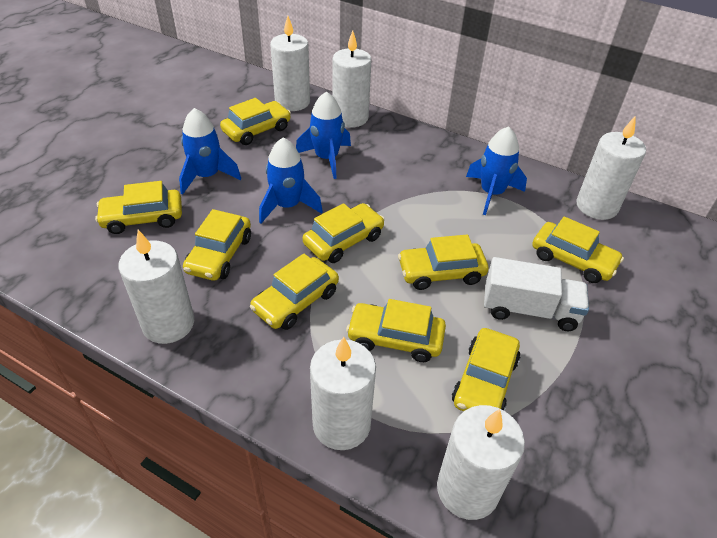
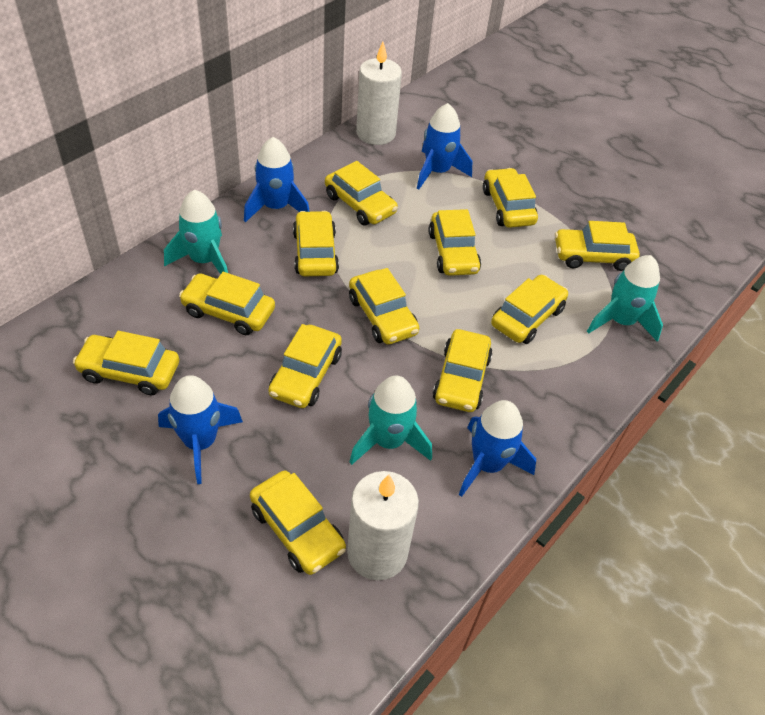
turquoise rocket: 0 -> 3
white candle: 6 -> 2
white truck: 1 -> 0
yellow car: 9 -> 12

